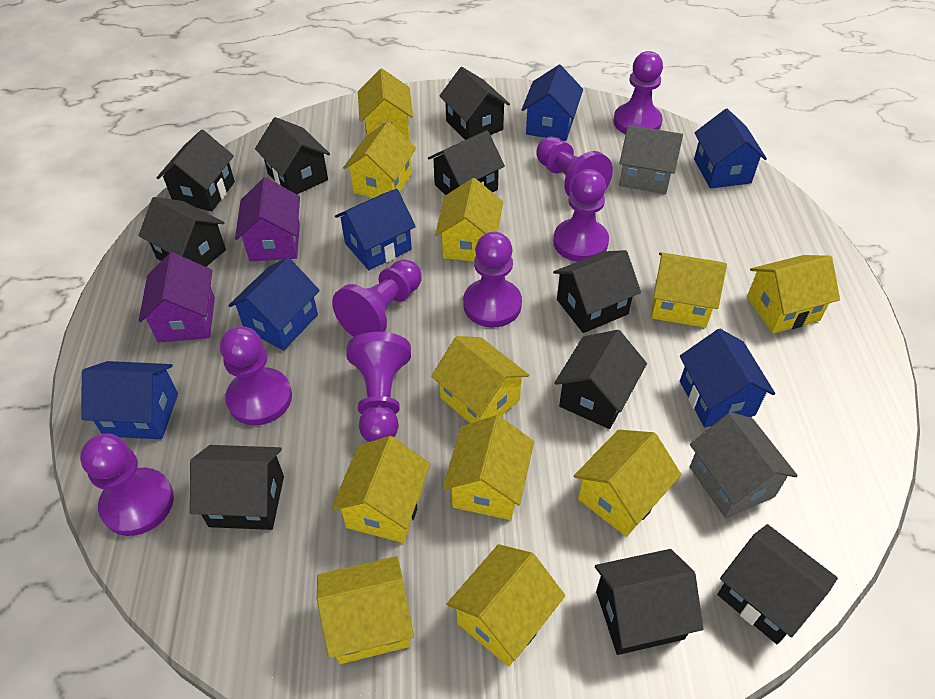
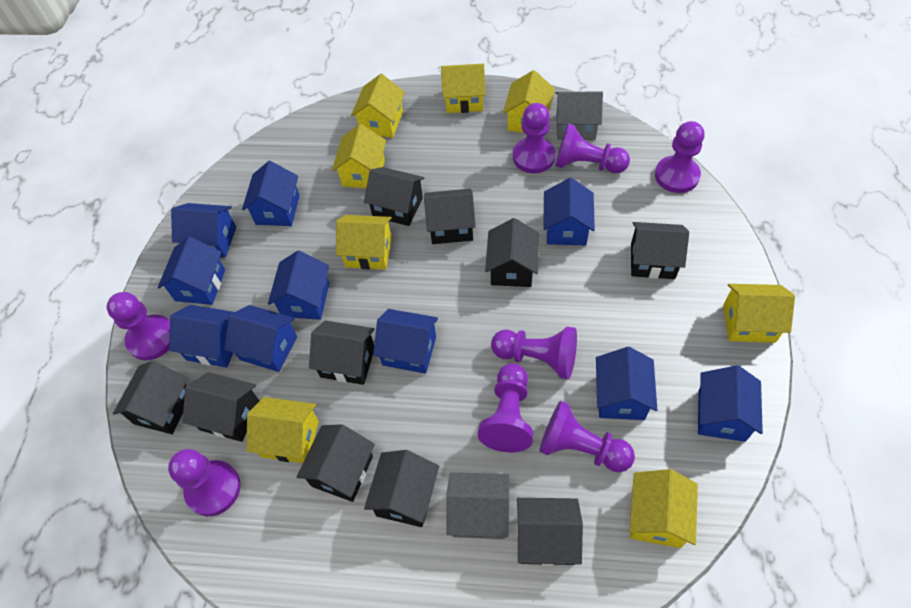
blue house: 6 -> 10
purple house: 2 -> 0
yellow house: 11 -> 8

